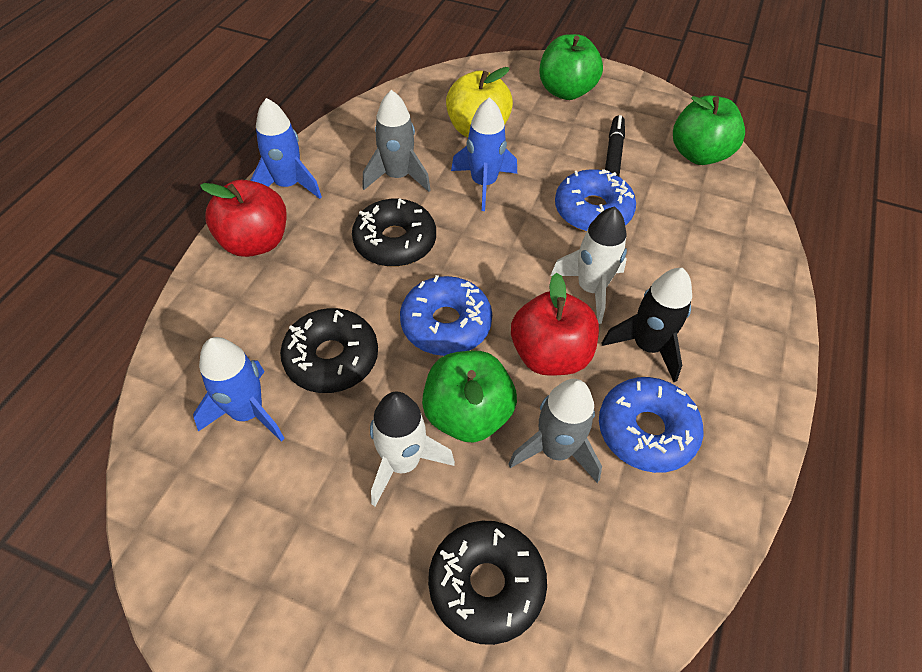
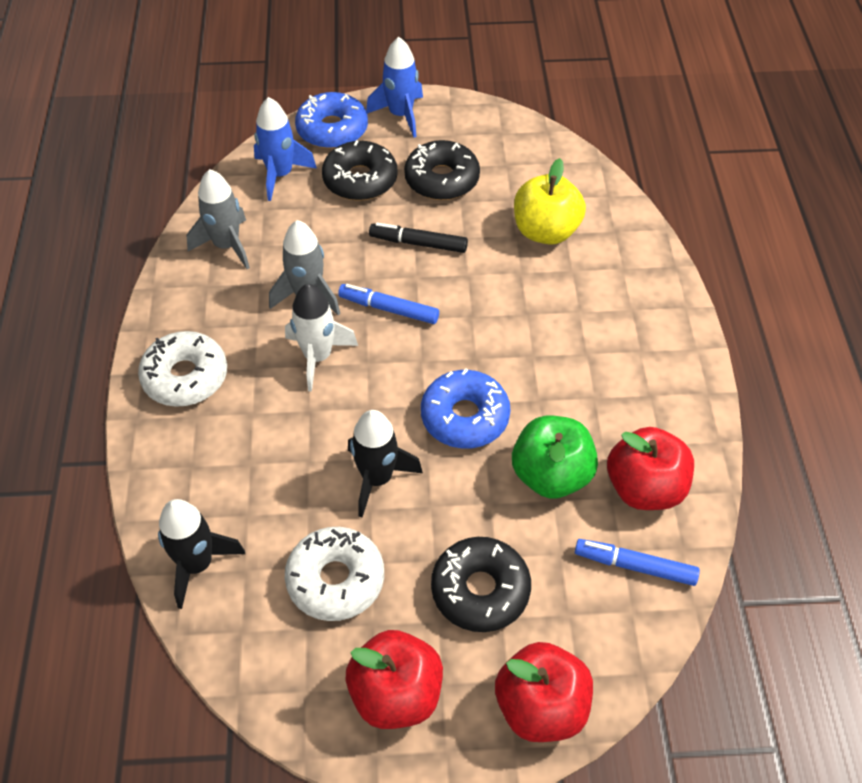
black rocket: 1 -> 2
blue donut: 3 -> 2
blue marker: 0 -> 2
blue rocket: 3 -> 2
green apple: 3 -> 1
red apple: 2 -> 3
white donut: 0 -> 2
white rocket: 2 -> 1

